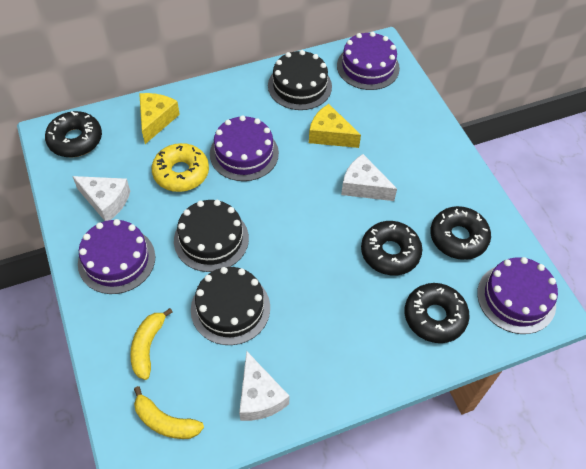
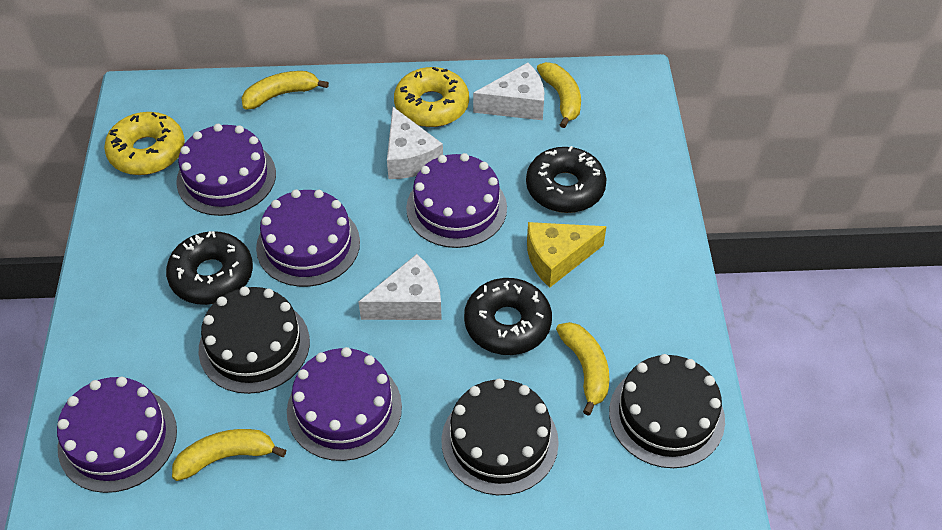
black donut: 4 -> 3
purple cake: 4 -> 5
yellow banana: 2 -> 4
yellow cheese: 2 -> 1
yellow donut: 1 -> 2

